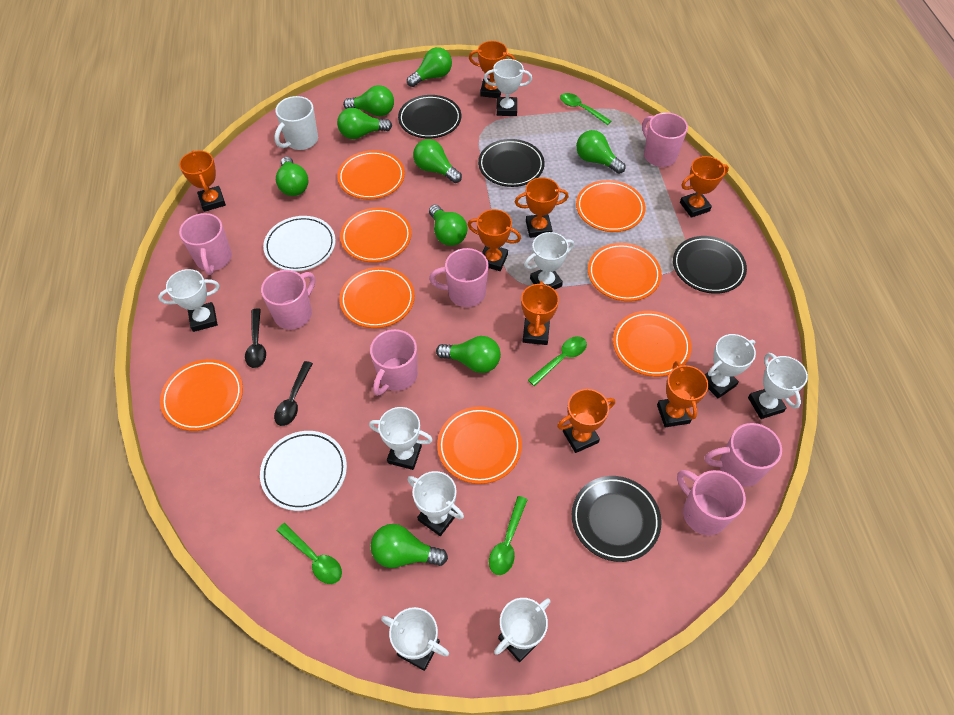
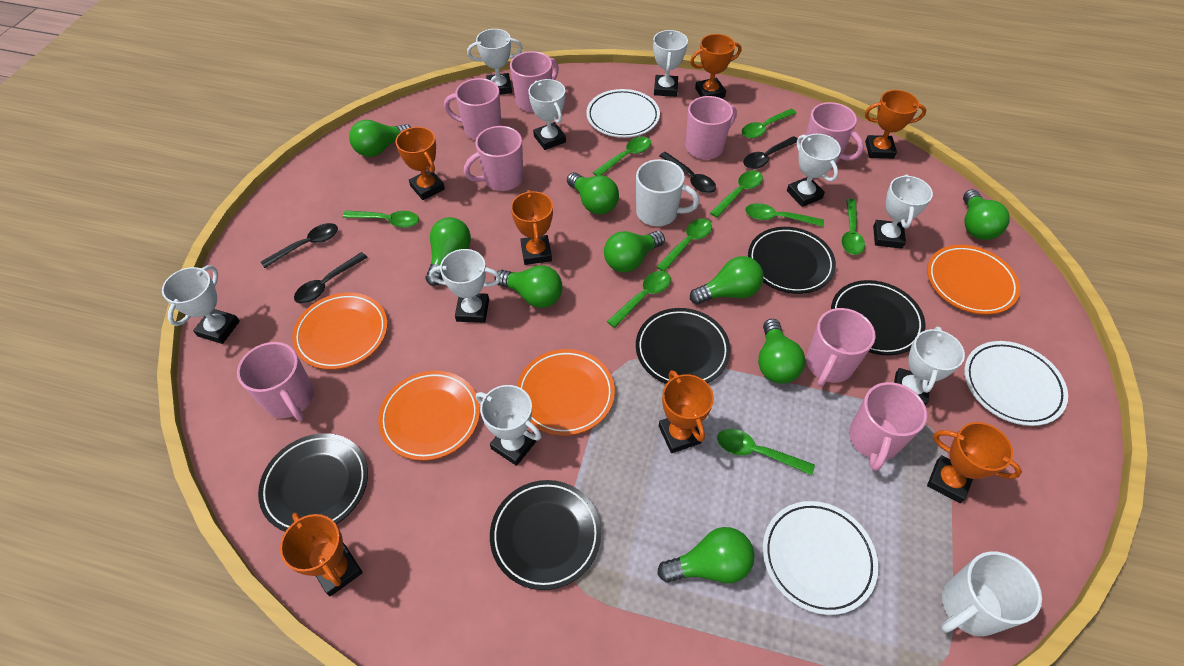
black plate: 4 -> 5
black spoon: 2 -> 4
green spoon: 4 -> 9
orange plate: 8 -> 4
orange trophy: 8 -> 7
pink mug: 7 -> 8
white mug: 1 -> 2
white plate: 2 -> 3

